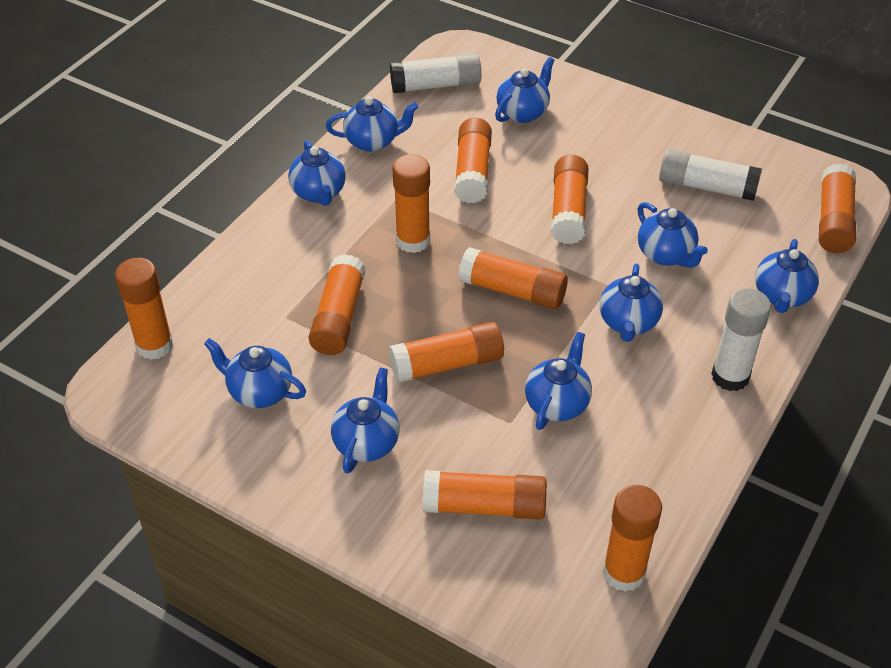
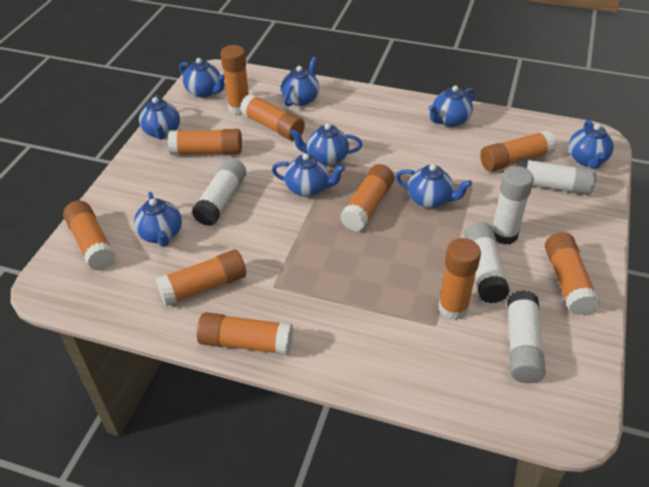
white glue stick: 3 -> 5

